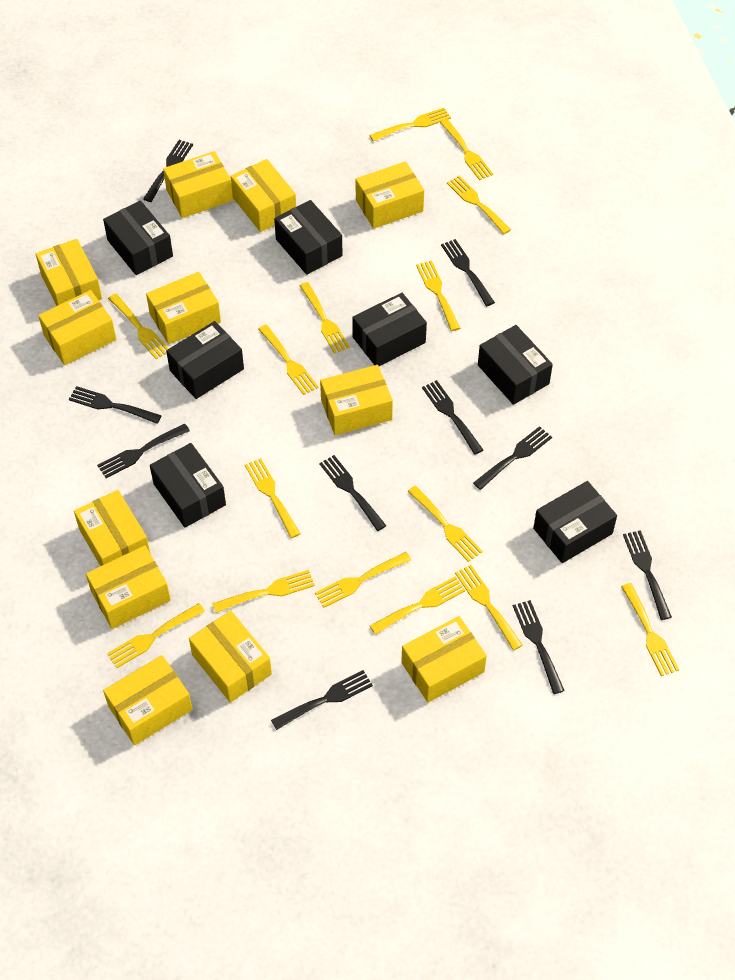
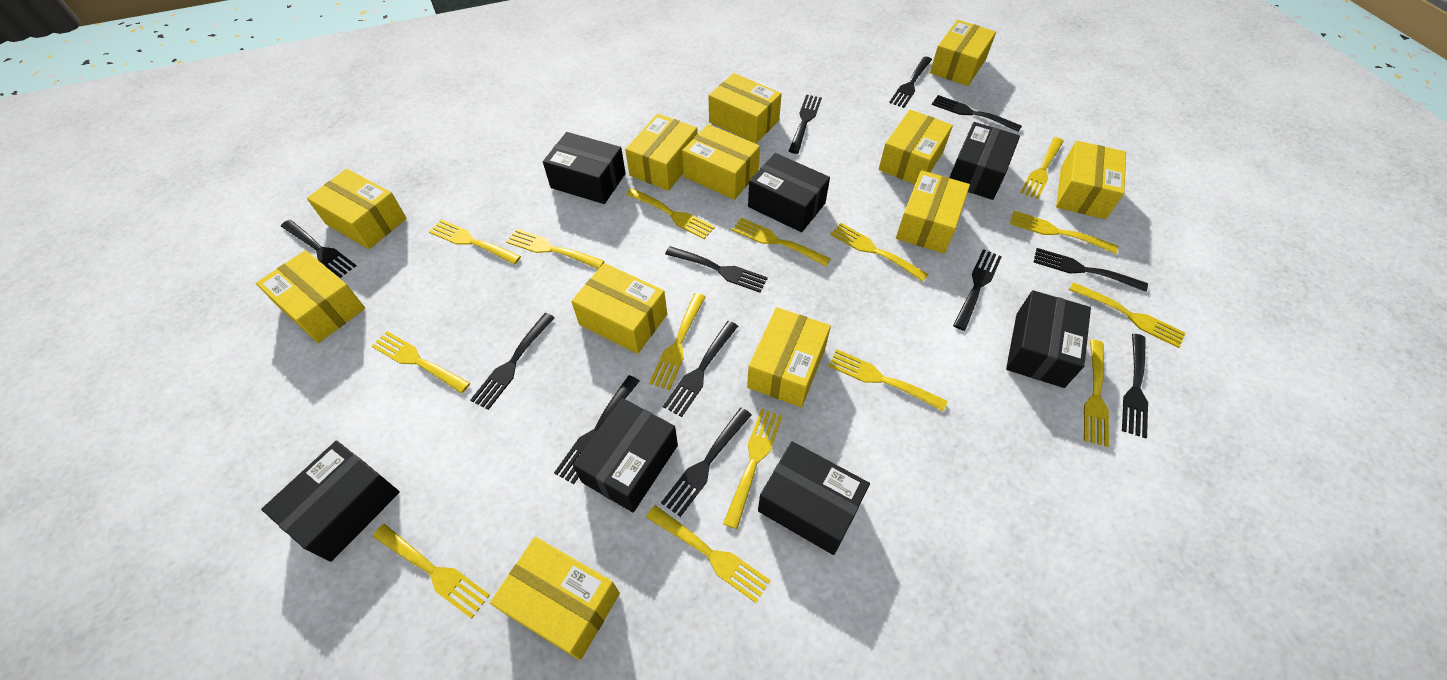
black fork: 10 -> 12

